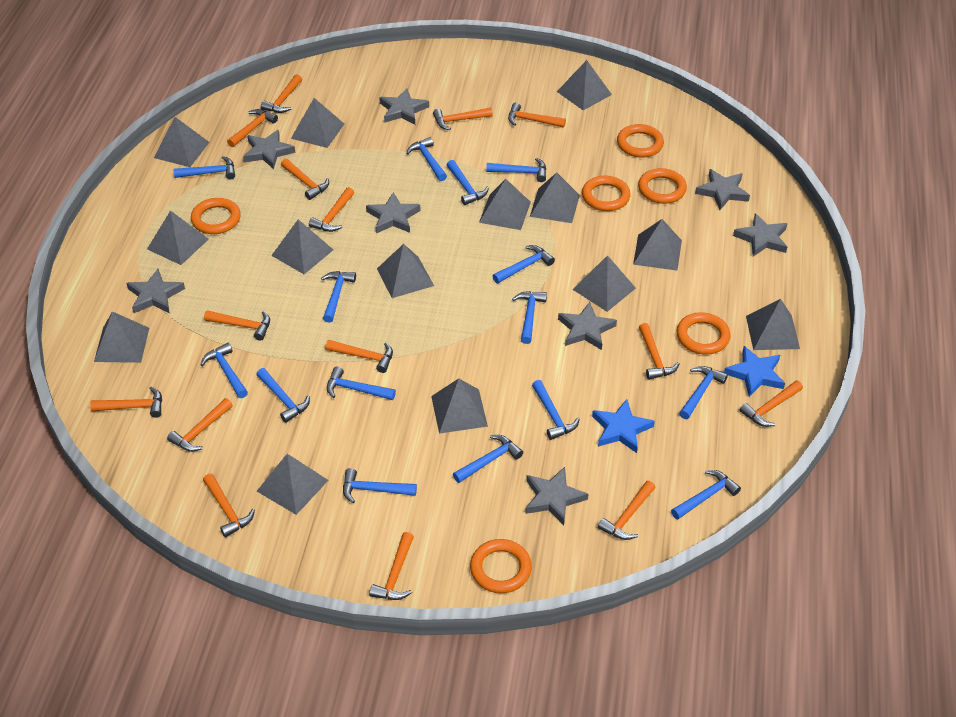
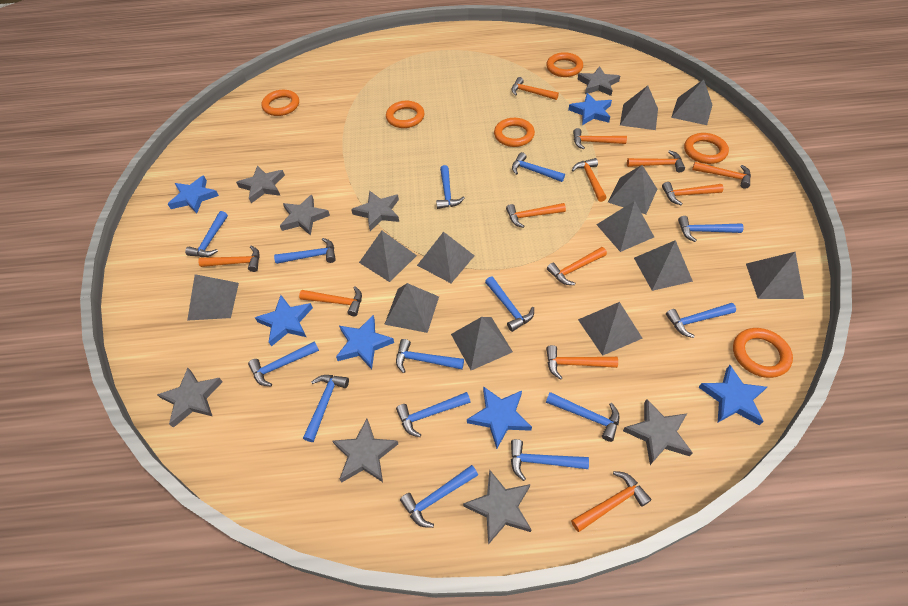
blue hammer: 15 -> 14
blue star: 2 -> 6
grey pyramid: 14 -> 12
orange hammer: 15 -> 12

